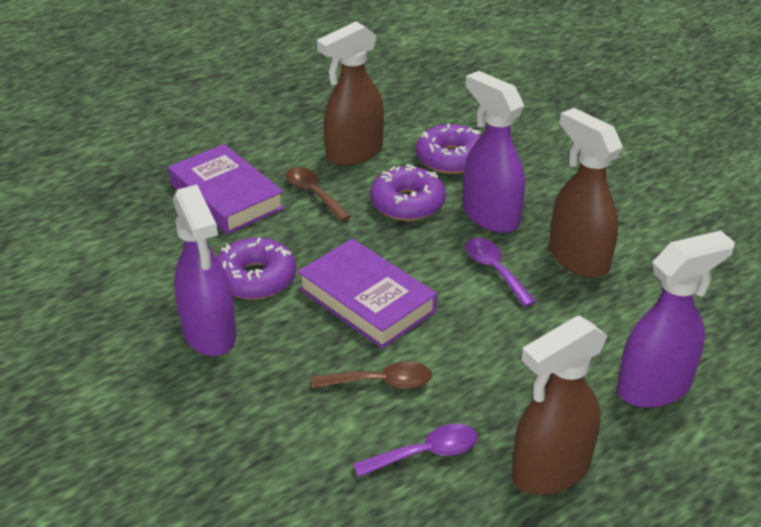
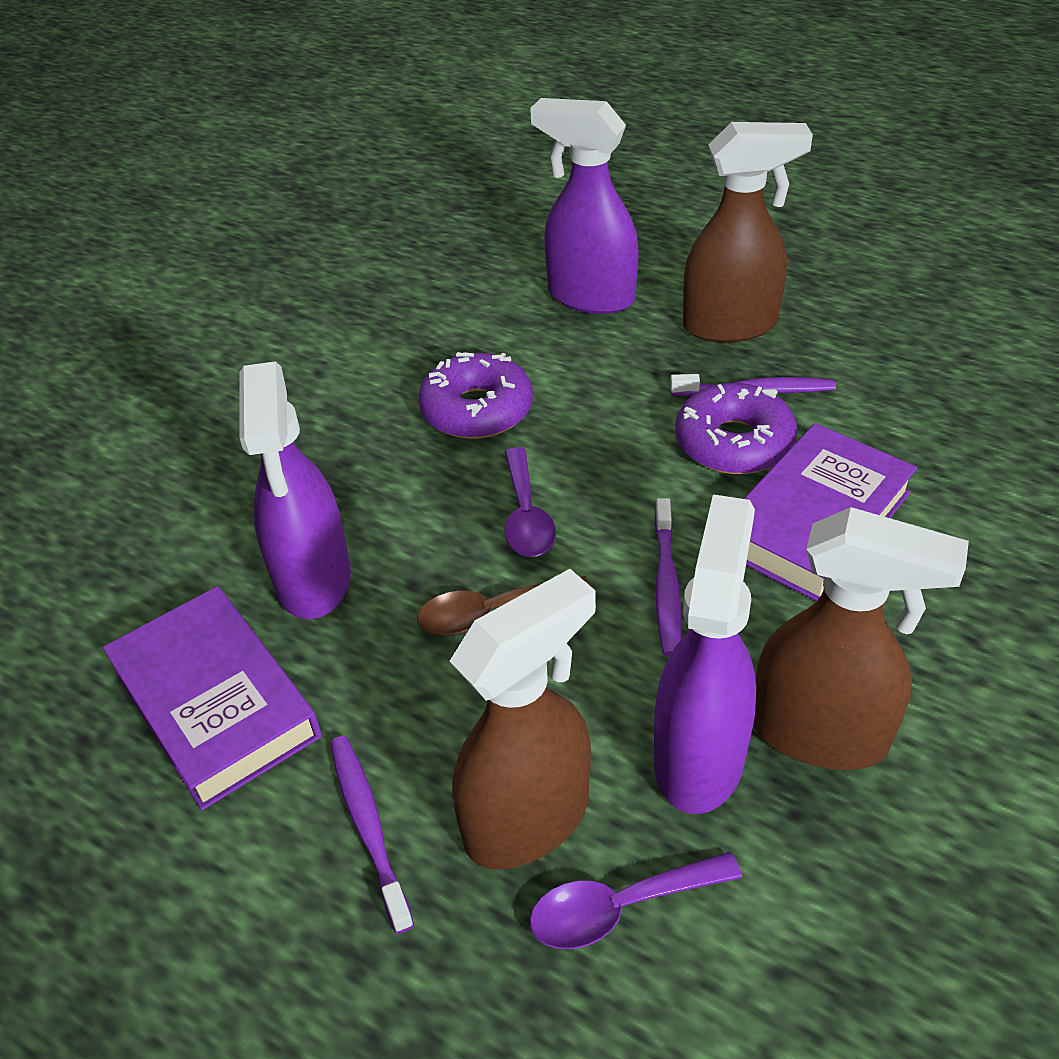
brown spoon: 2 -> 1
purple donut: 3 -> 2
purple toothbrush: 0 -> 3

